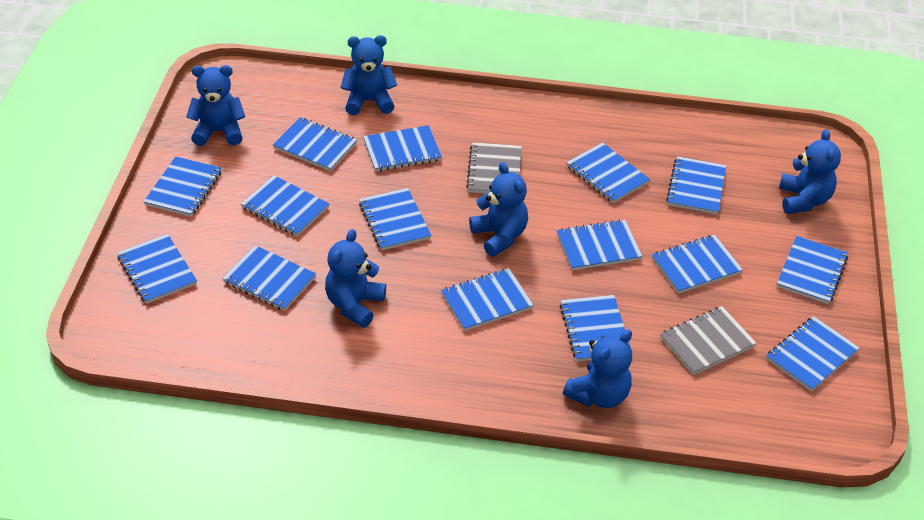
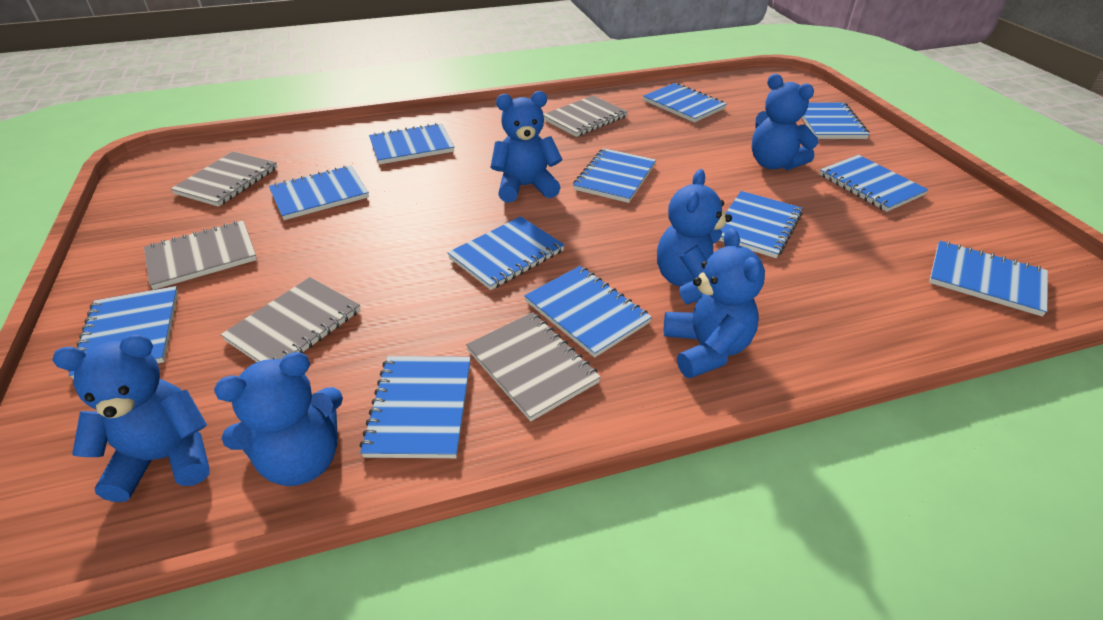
blue notebook: 15 -> 12
grey notebook: 2 -> 5

